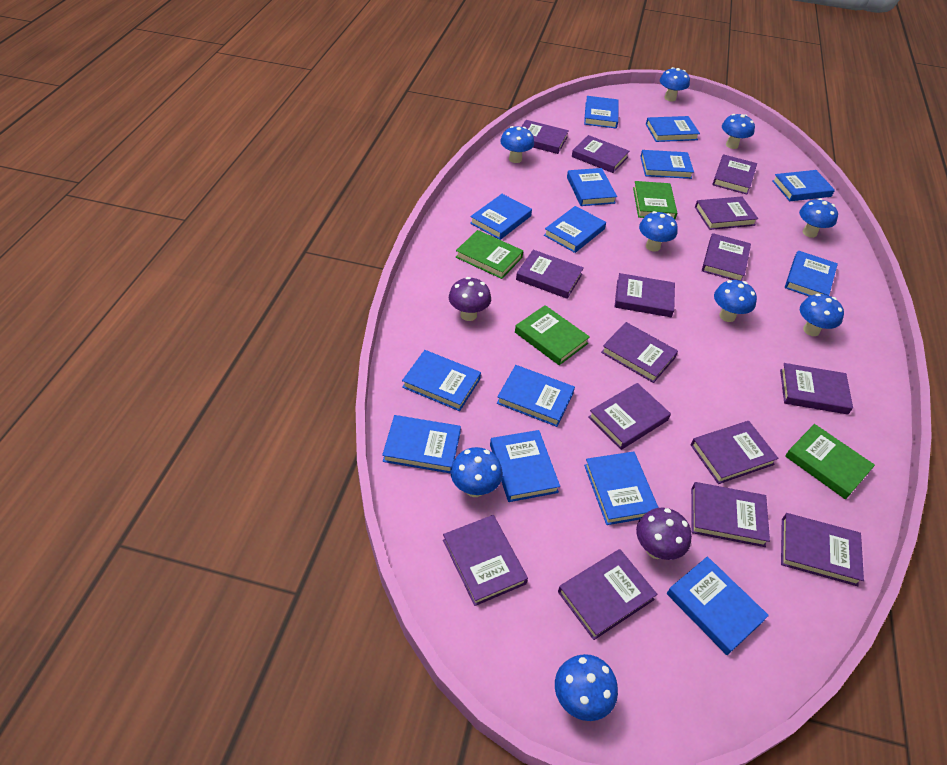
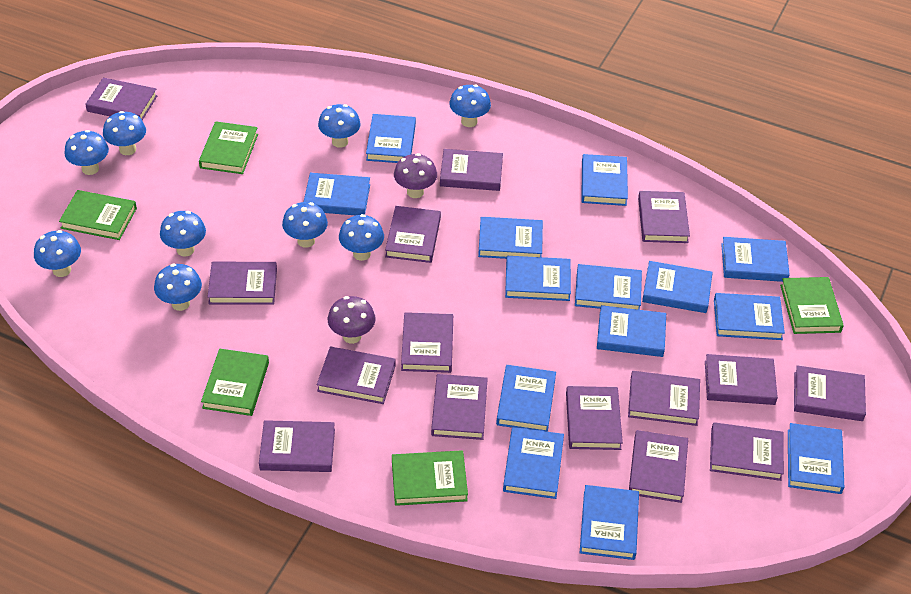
green book: 4 -> 5

